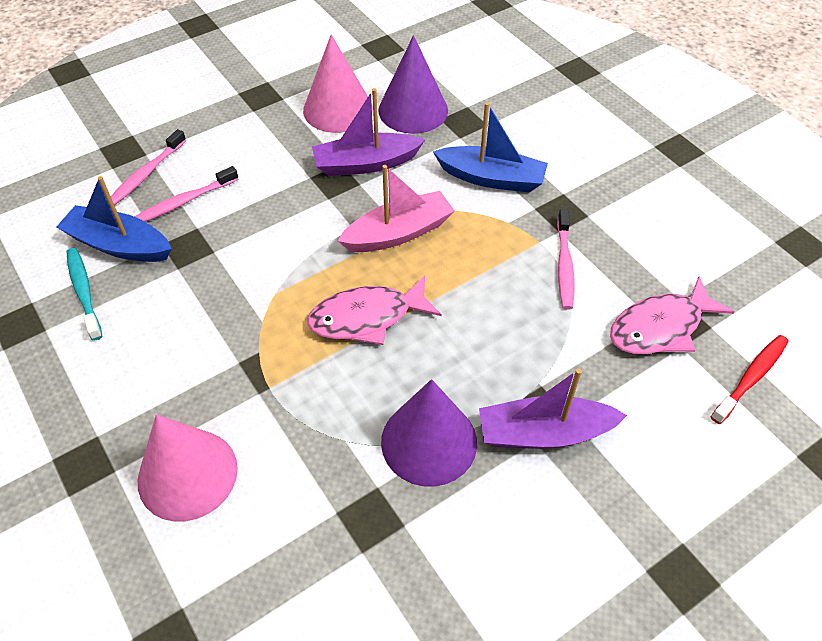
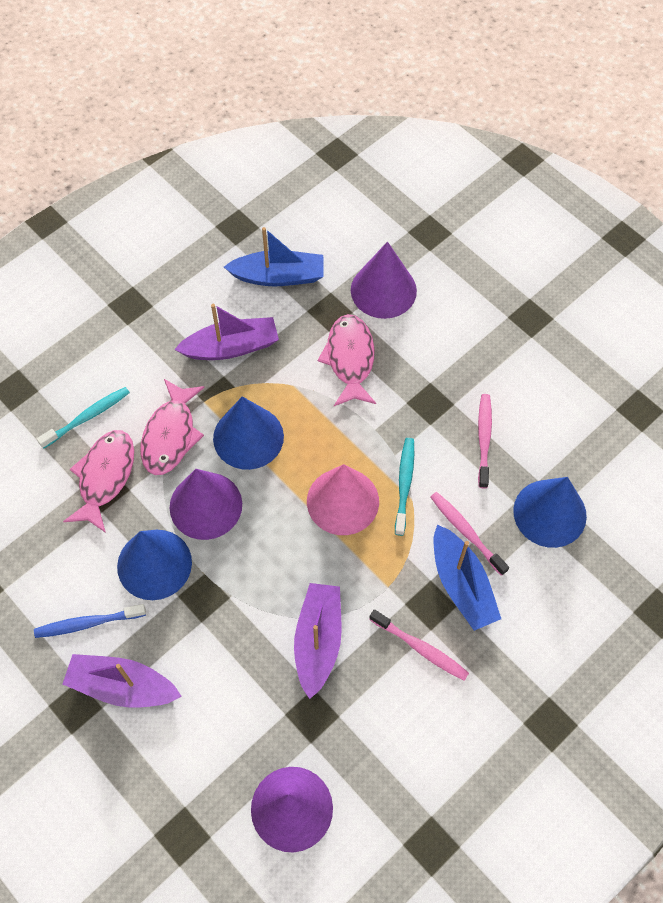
blue cone: 0 -> 3
blue toothbrush: 0 -> 1
pink boat: 1 -> 0
pink cone: 2 -> 1
pink fish: 2 -> 3
purple boat: 2 -> 3
purple cone: 2 -> 3
red toothbrush: 1 -> 0
turquoise toothbrush: 1 -> 2

